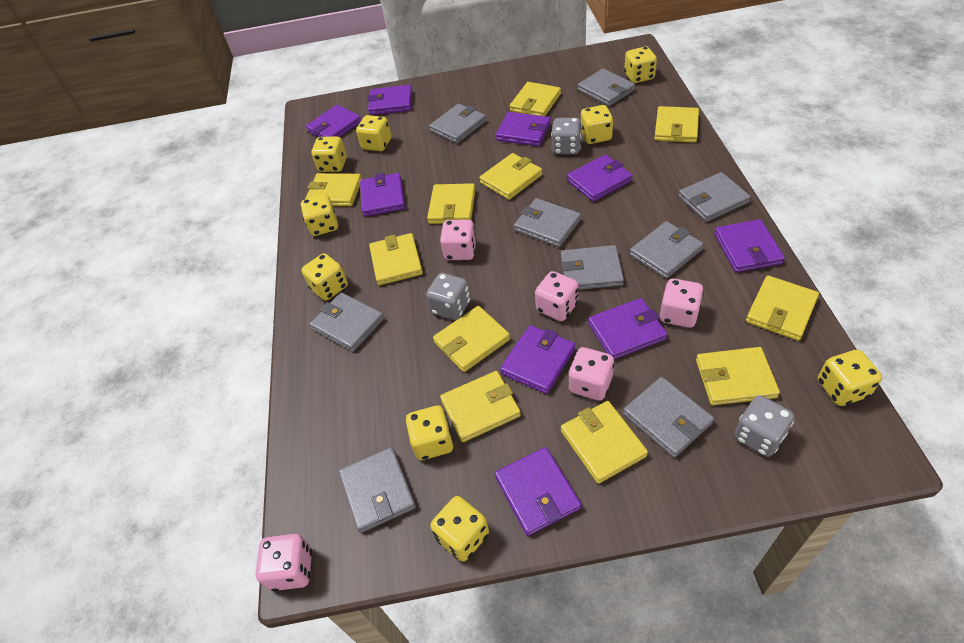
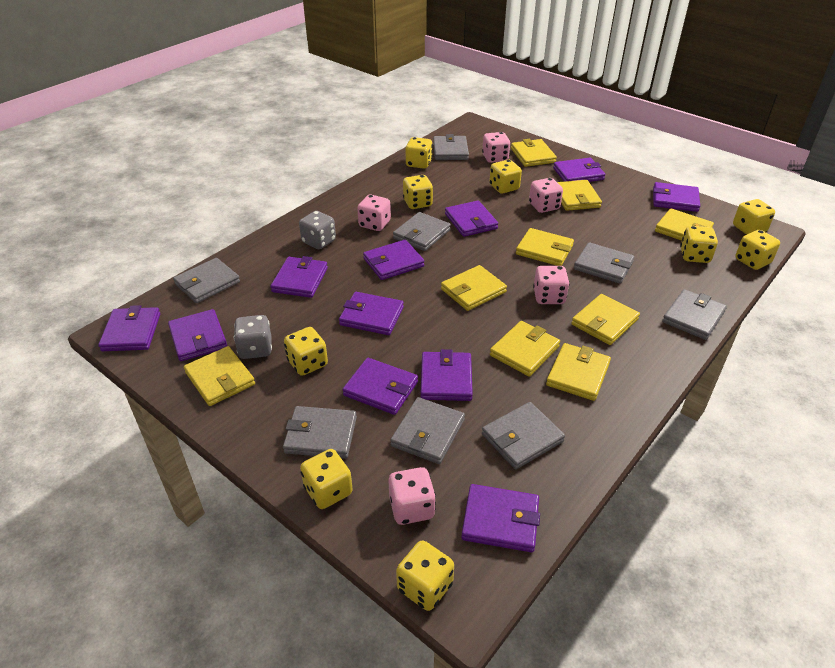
grey dice: 3 -> 2
grey wallet: 9 -> 8
purple wallet: 9 -> 11
yellow wallet: 11 -> 9

